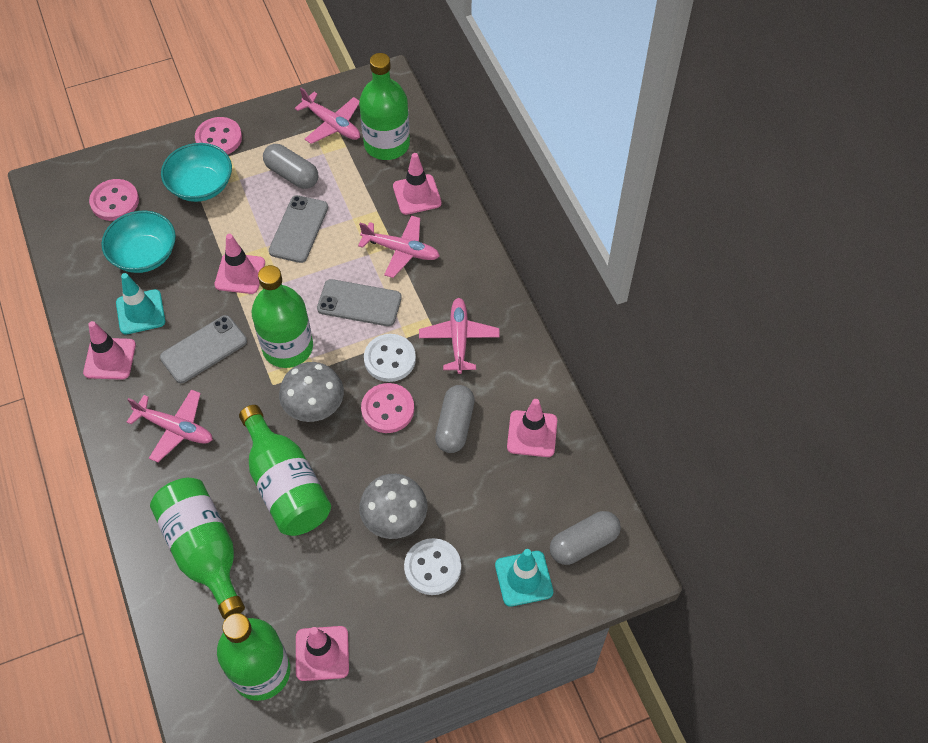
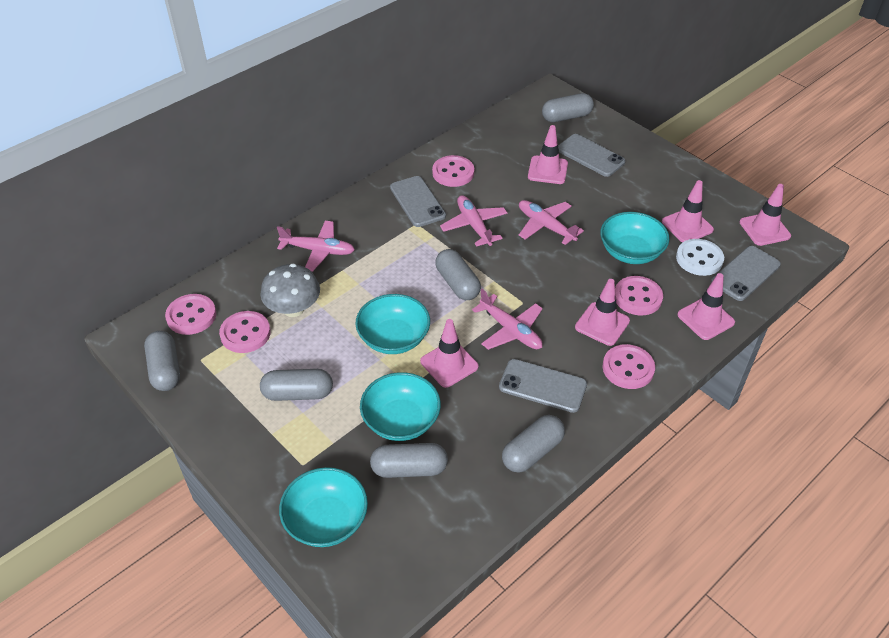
green bottle: 5 -> 0
grey capsule: 3 -> 6
grey mushroom: 2 -> 1
grey phone: 3 -> 4
pink button: 3 -> 5
pink traffic cone: 5 -> 6
turquoise bowl: 2 -> 4
turquoise traffic cone: 2 -> 0
white button: 2 -> 1

